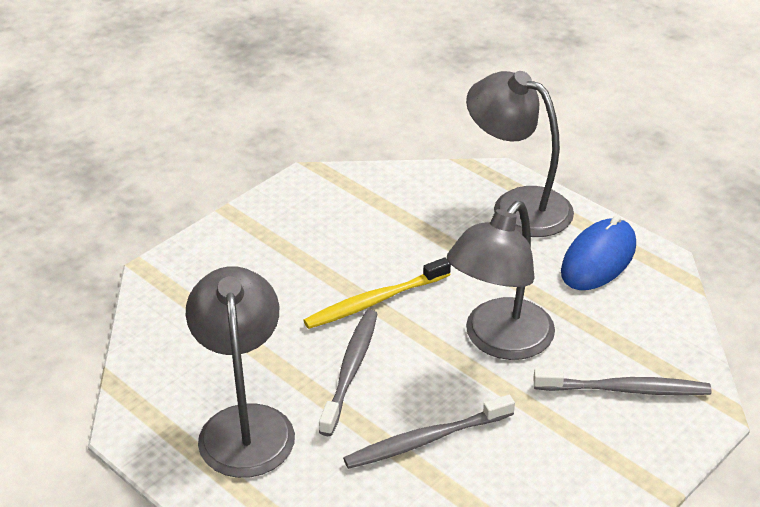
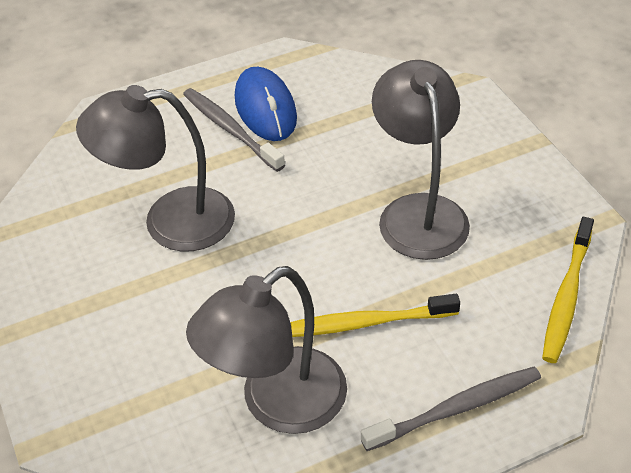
grey toothbrush: 3 -> 2
yellow toothbrush: 1 -> 2

